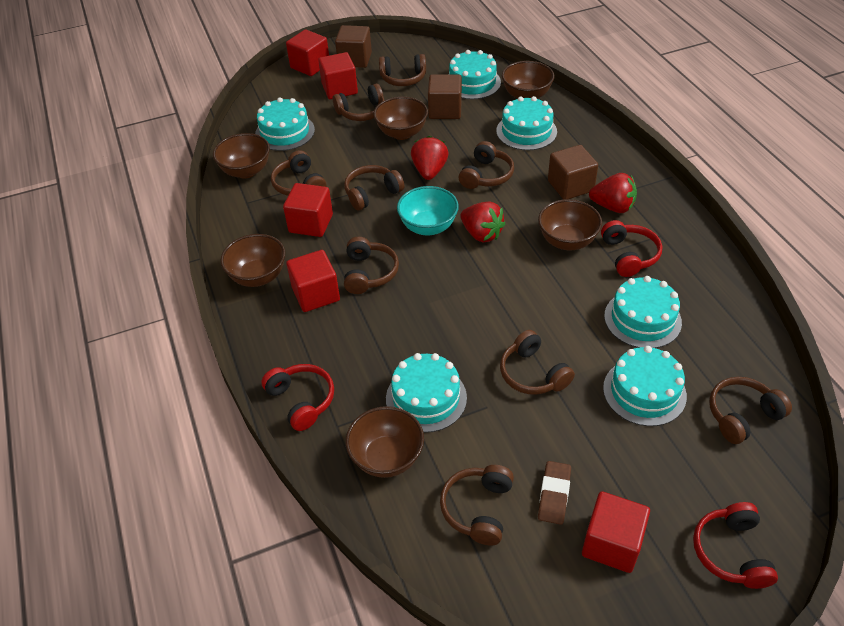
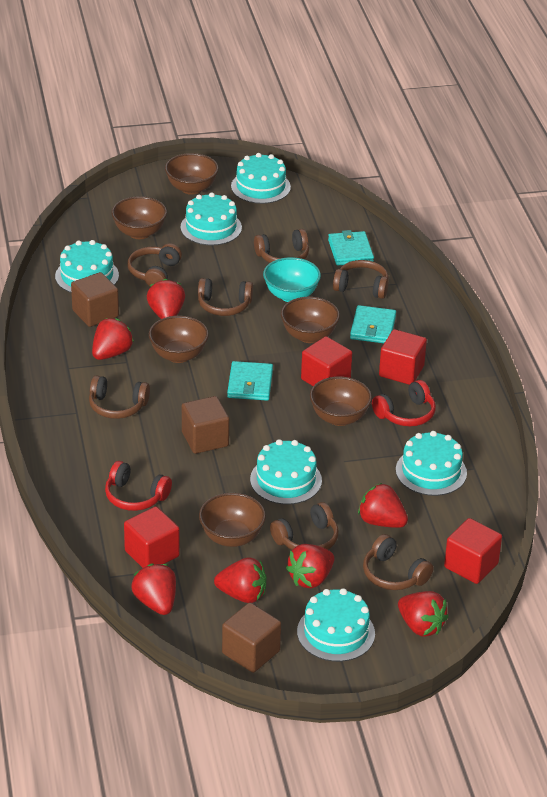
brown eraser: 1 -> 0
brown headphones: 9 -> 7
red cube: 5 -> 4
red headphones: 3 -> 2
red strawberry: 3 -> 7
turquoise wallet: 0 -> 3

